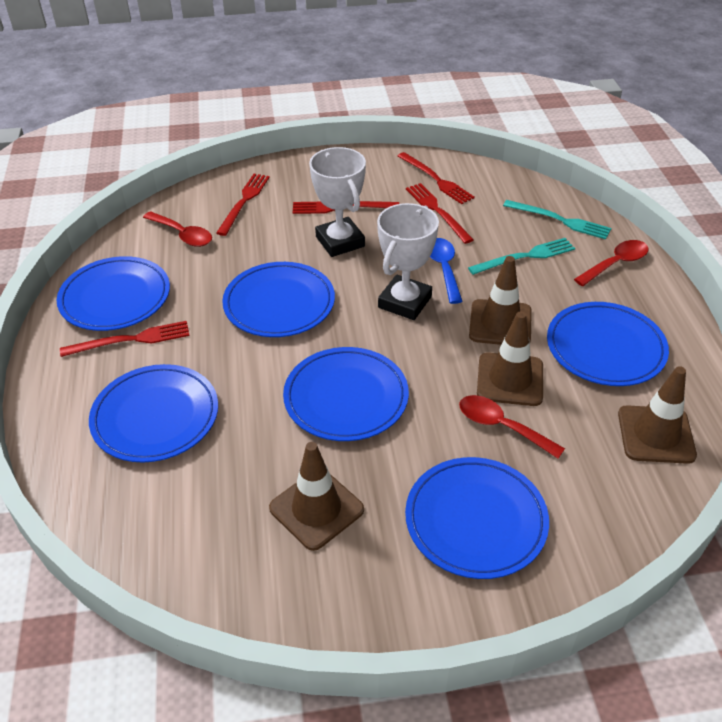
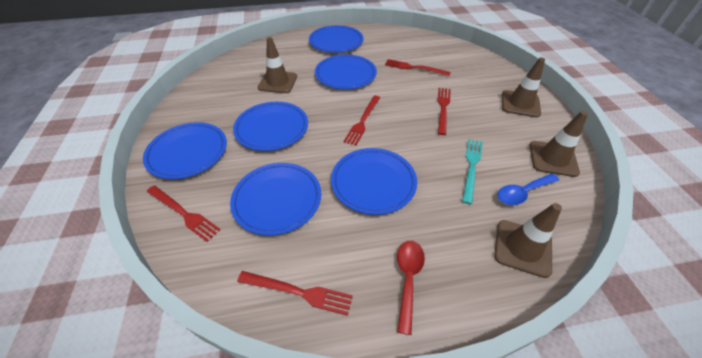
red spoon: 3 -> 1
turquoise fork: 2 -> 1
white trophy: 2 -> 0

